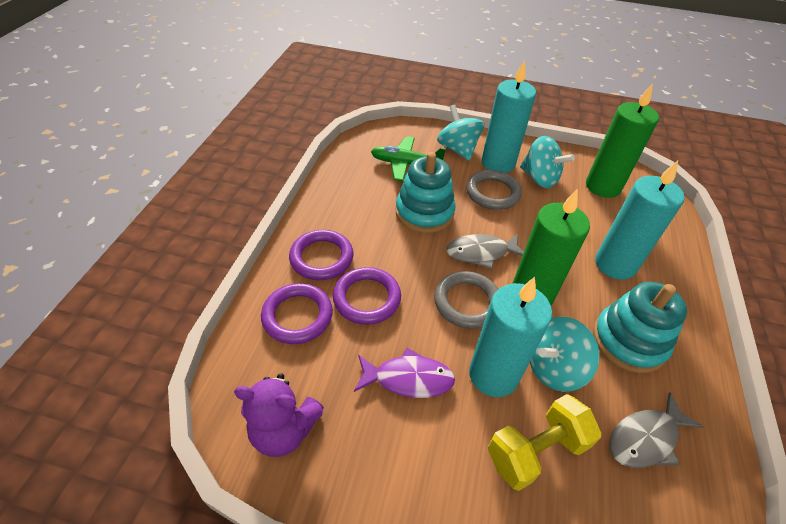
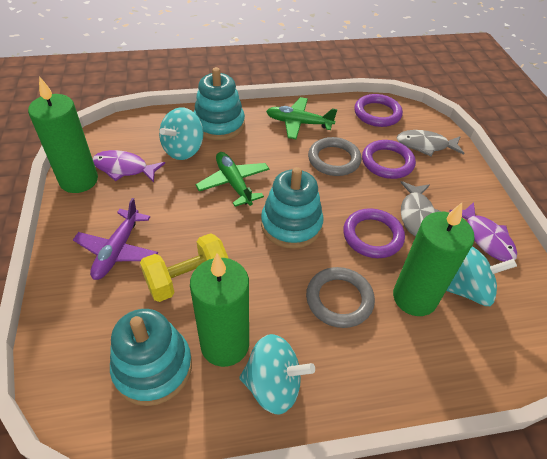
green candle: 2 -> 3
green plane: 1 -> 2
purple fish: 1 -> 2
purple plane: 0 -> 1
purple teddy bear: 1 -> 0
turquoise candle: 3 -> 0
turquoise stacking toy: 2 -> 3

